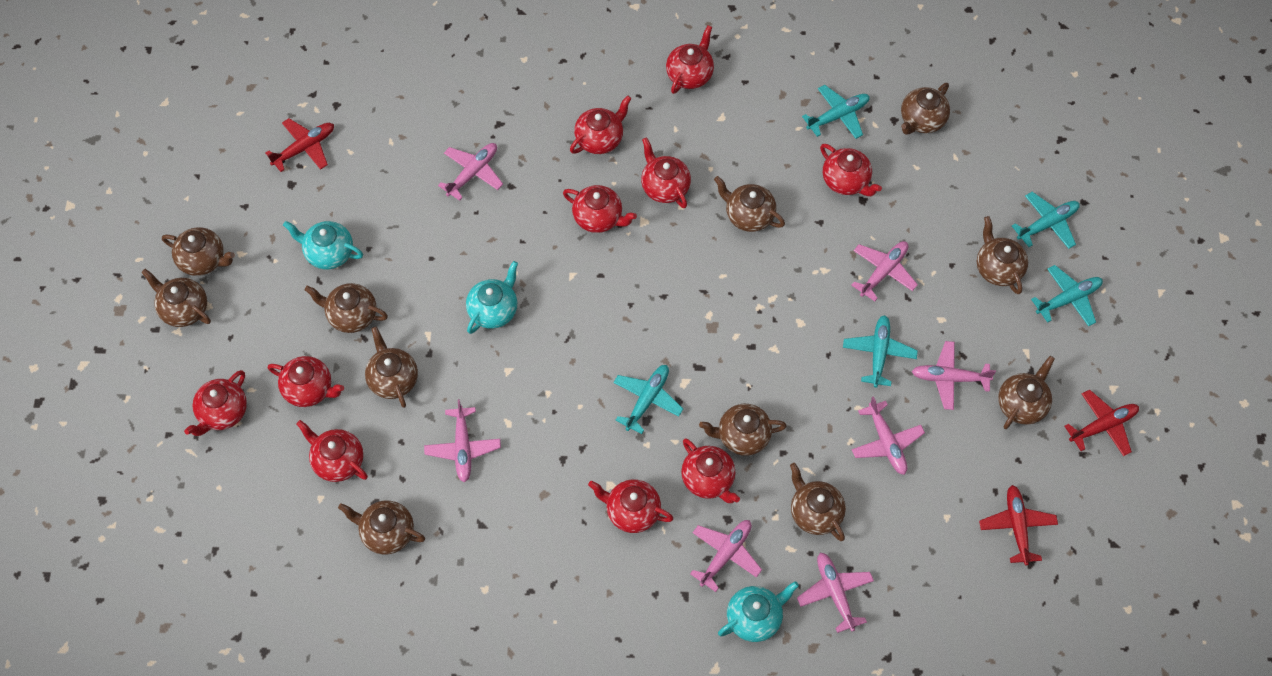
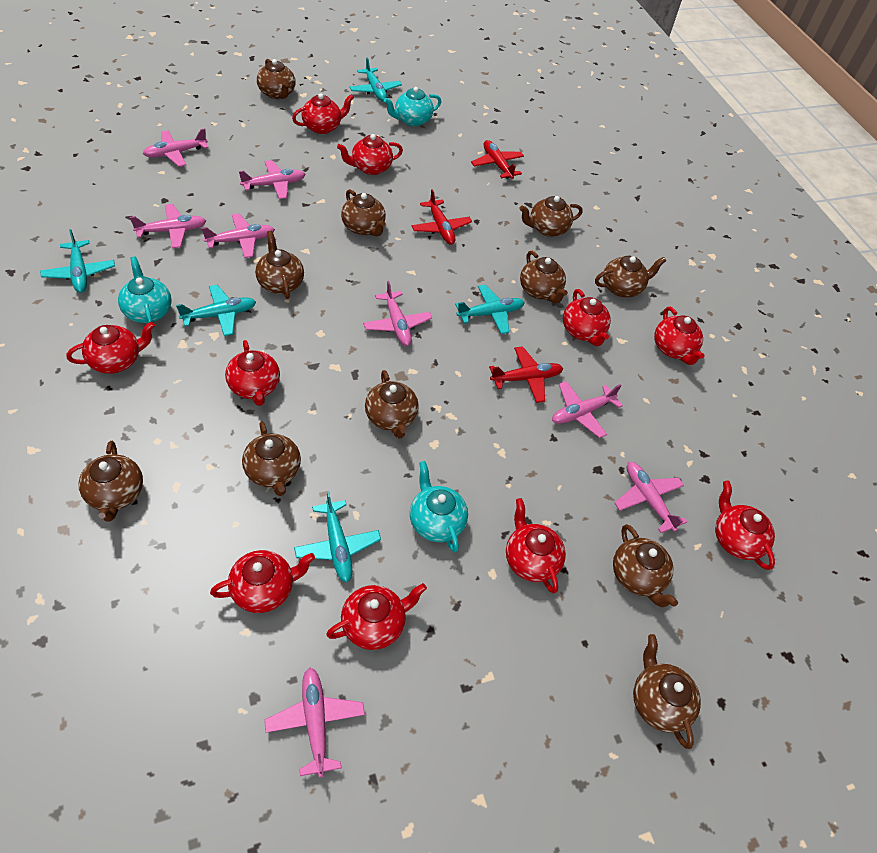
pink plane: 7 -> 8

